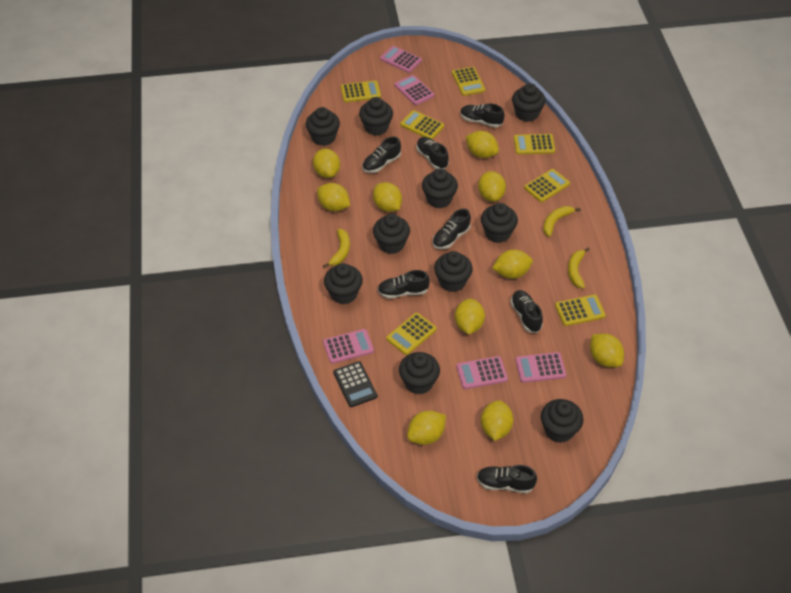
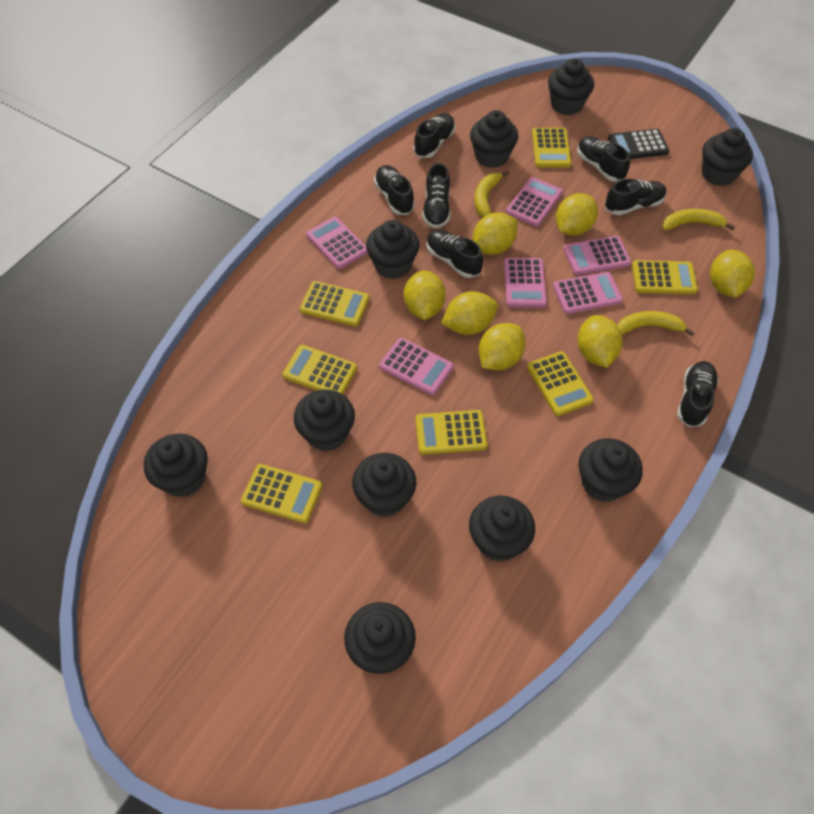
pink calculator: 5 -> 6
yellow lemon: 10 -> 7

